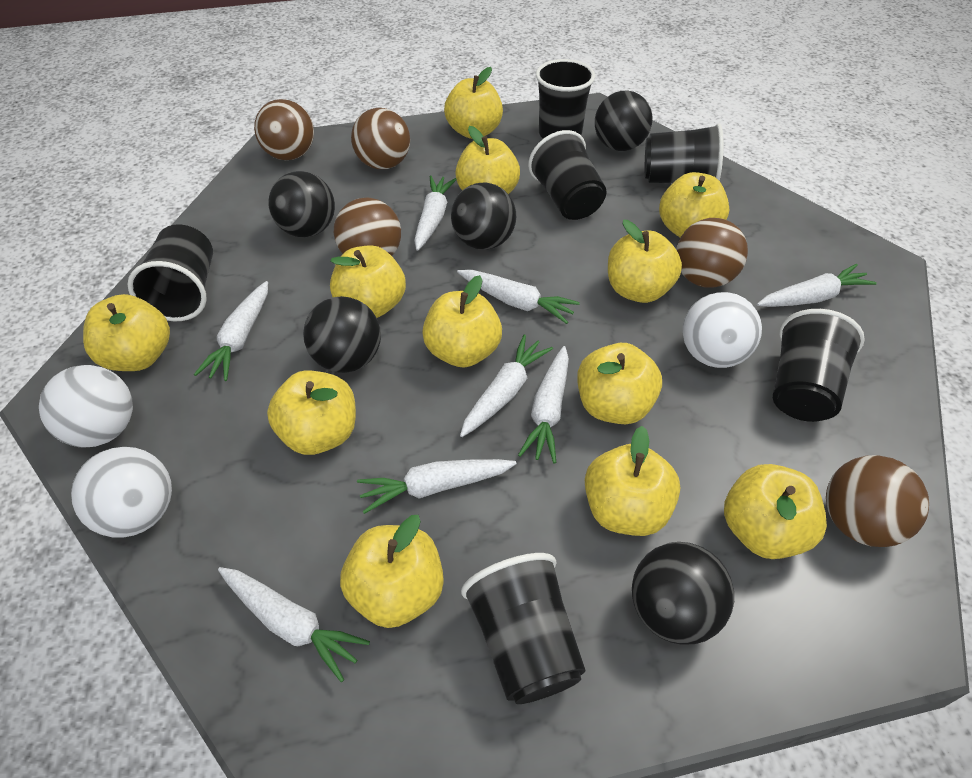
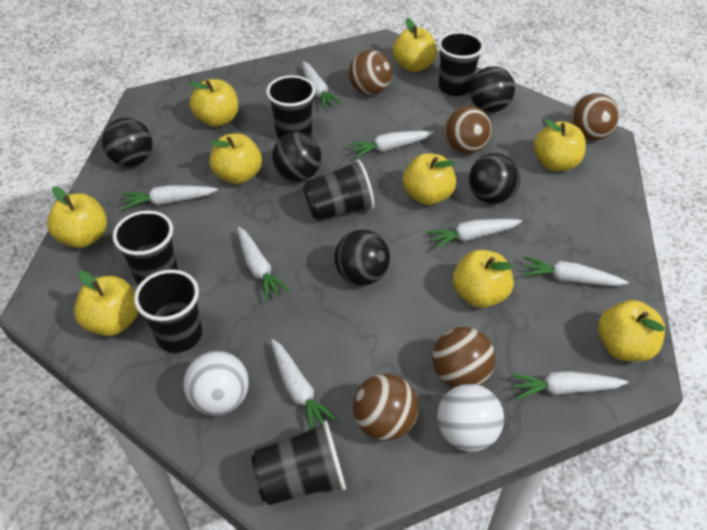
white ball: 3 -> 2
yellow apple: 12 -> 9

